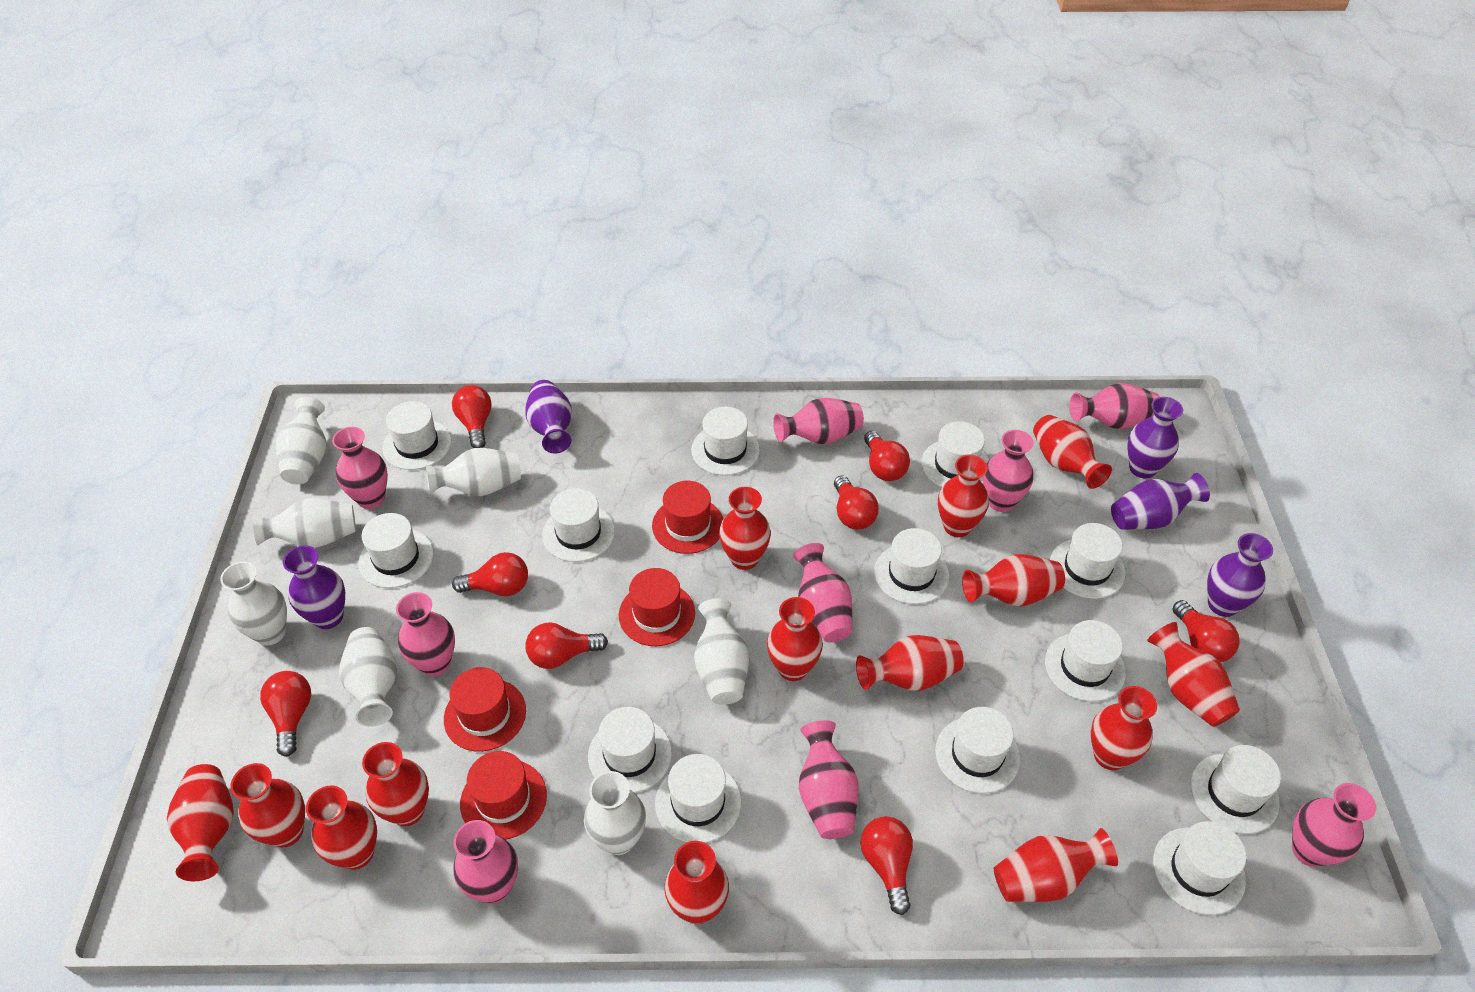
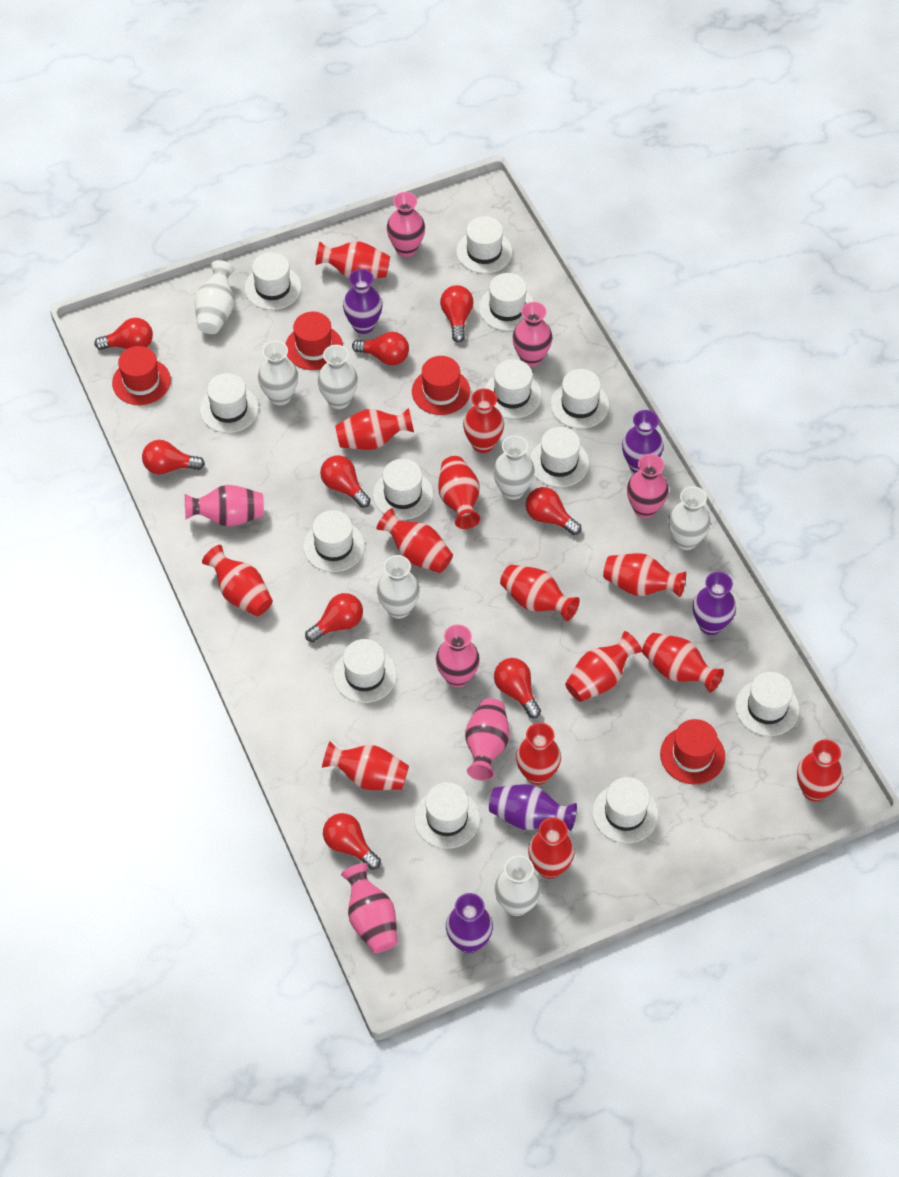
pink vase: 9 -> 7
red light bulb: 8 -> 9

